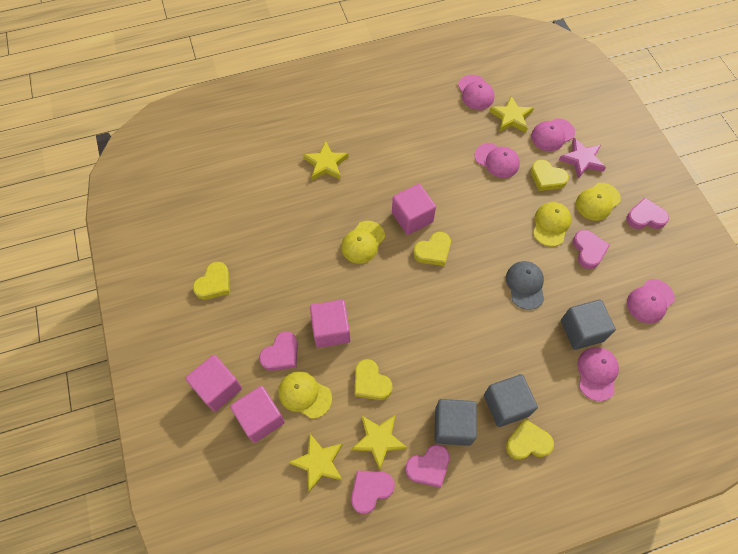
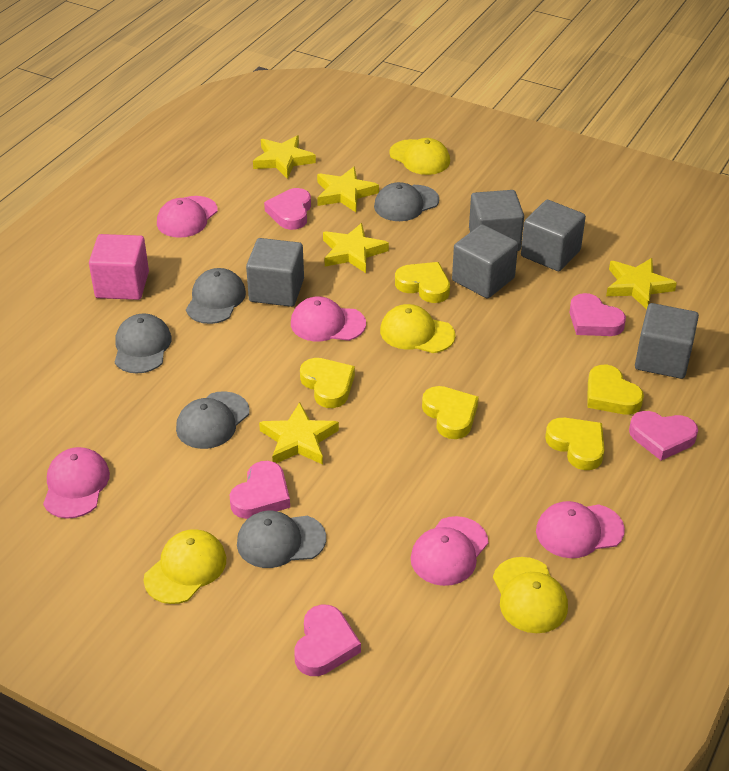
grey cap: 1 -> 5
grey cube: 3 -> 5
pink cube: 4 -> 1
pink star: 1 -> 0
yellow star: 4 -> 5

